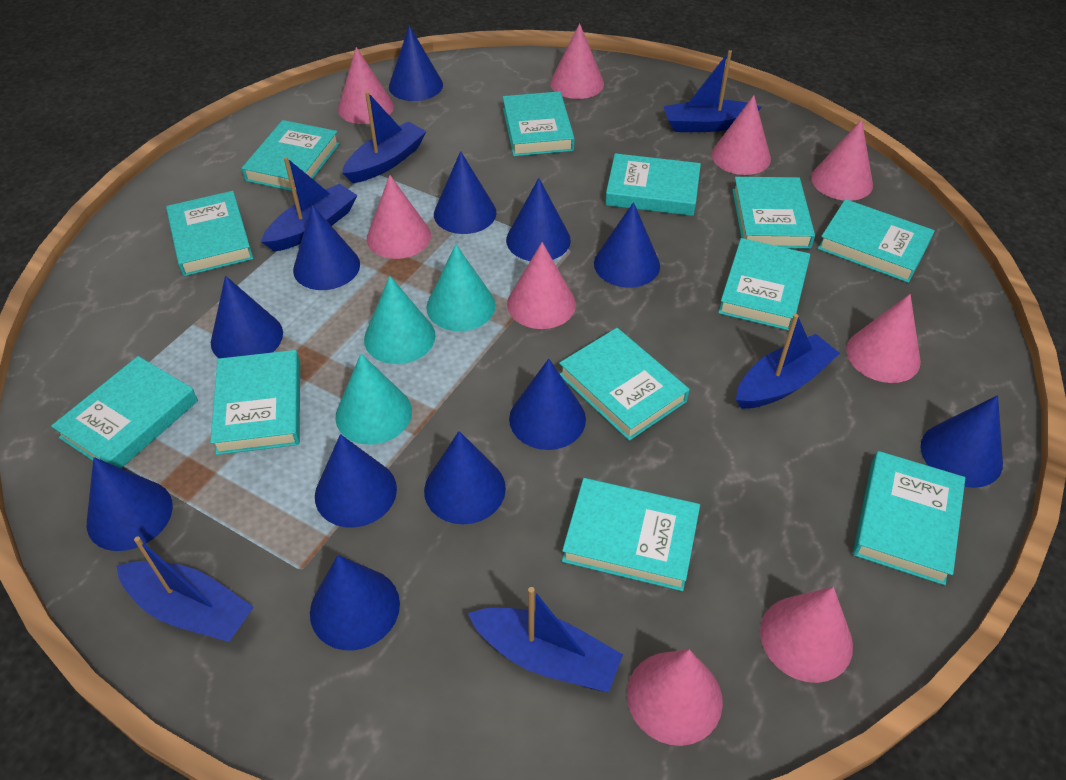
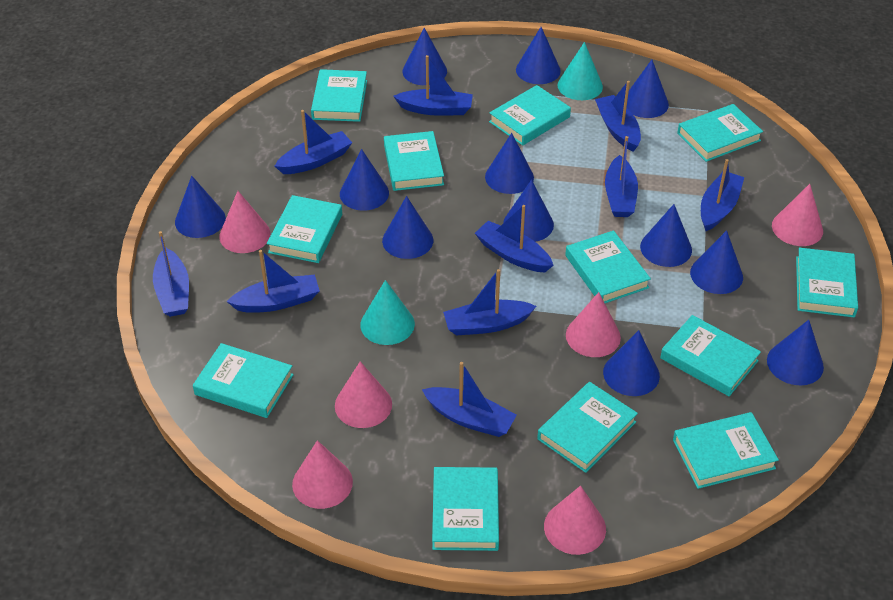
blue boat: 6 -> 10
pink cone: 9 -> 6
turquoise cone: 3 -> 2

